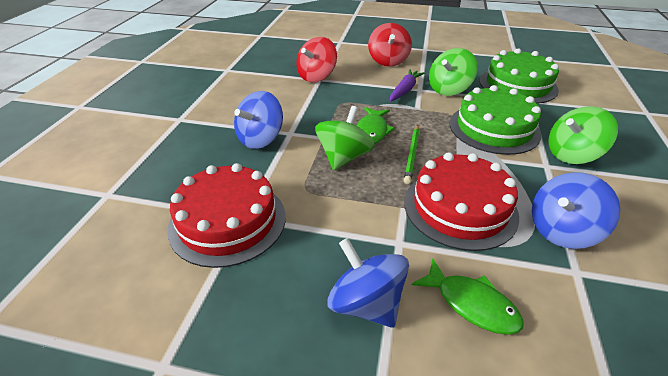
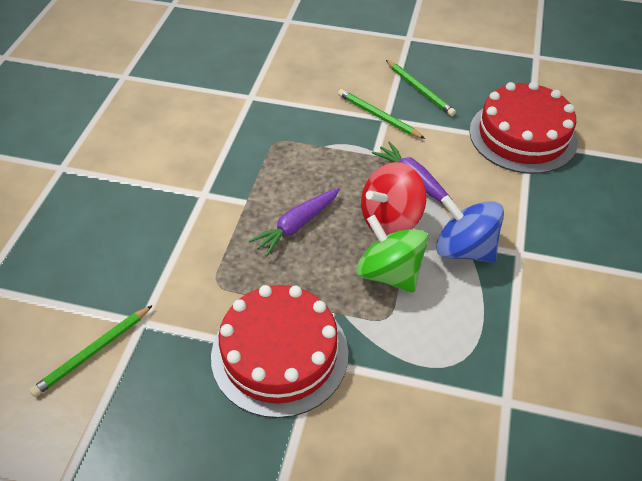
blue spinning top: 3 -> 1
green cake: 2 -> 0
green fish: 2 -> 0
green pencil: 1 -> 3
green spinning top: 3 -> 1
purple carrot: 1 -> 2
red spinning top: 2 -> 1

